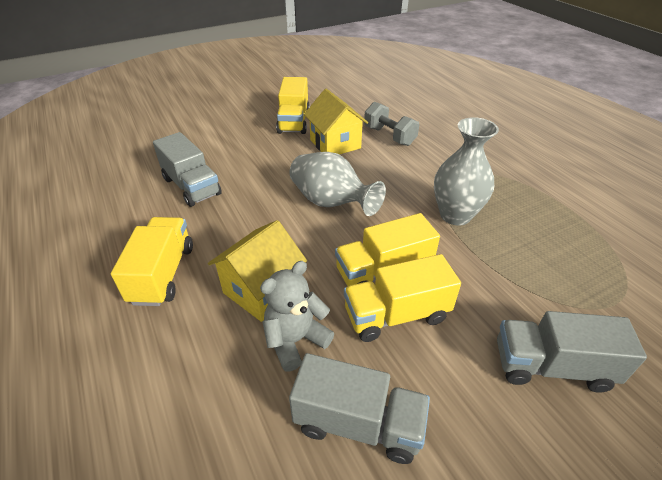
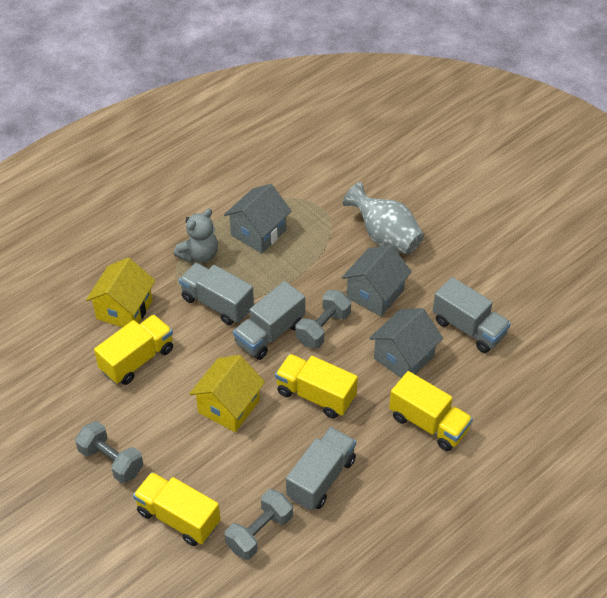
grey dumbbell: 1 -> 3
grey house: 0 -> 3
grey truck: 3 -> 4
grey vase: 2 -> 1

